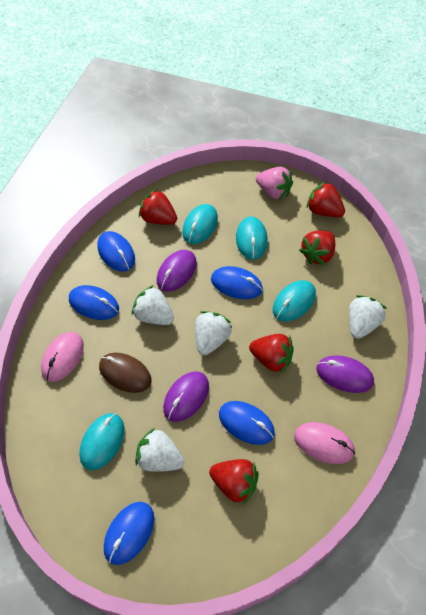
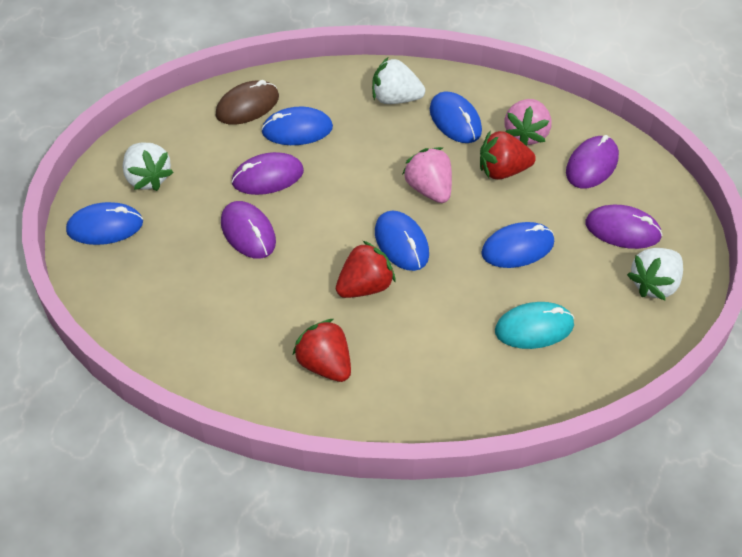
pink mouse: 2 -> 0
pink strawberry: 1 -> 2
purple mouse: 3 -> 4
red strawberry: 5 -> 3
turquoise mouse: 4 -> 1
white strawberry: 4 -> 3

